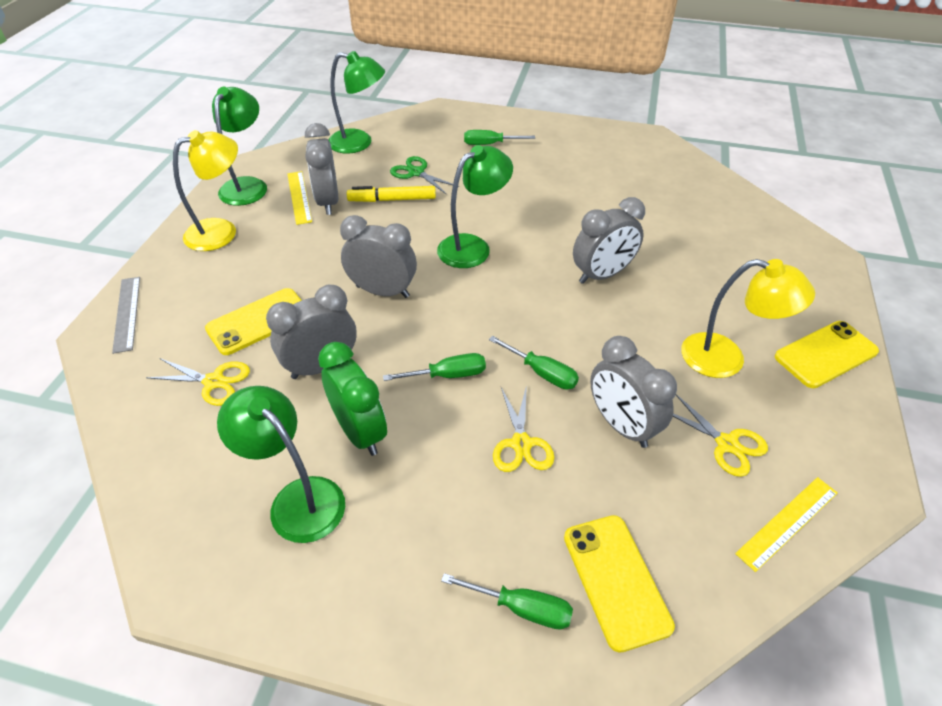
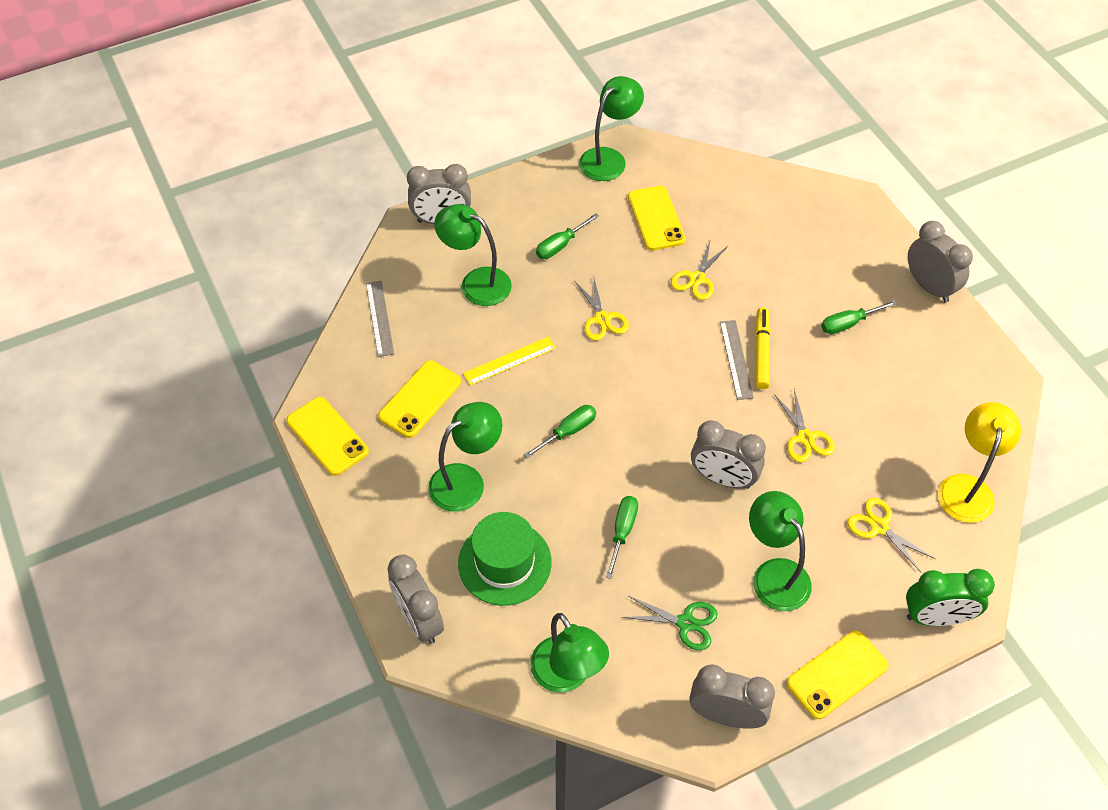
green hat: 0 -> 1
green lamp: 4 -> 5
grey ruler: 1 -> 2
yellow lamp: 2 -> 1
yellow phone: 3 -> 4
yellow ruler: 2 -> 1
yellow scissors: 3 -> 4

